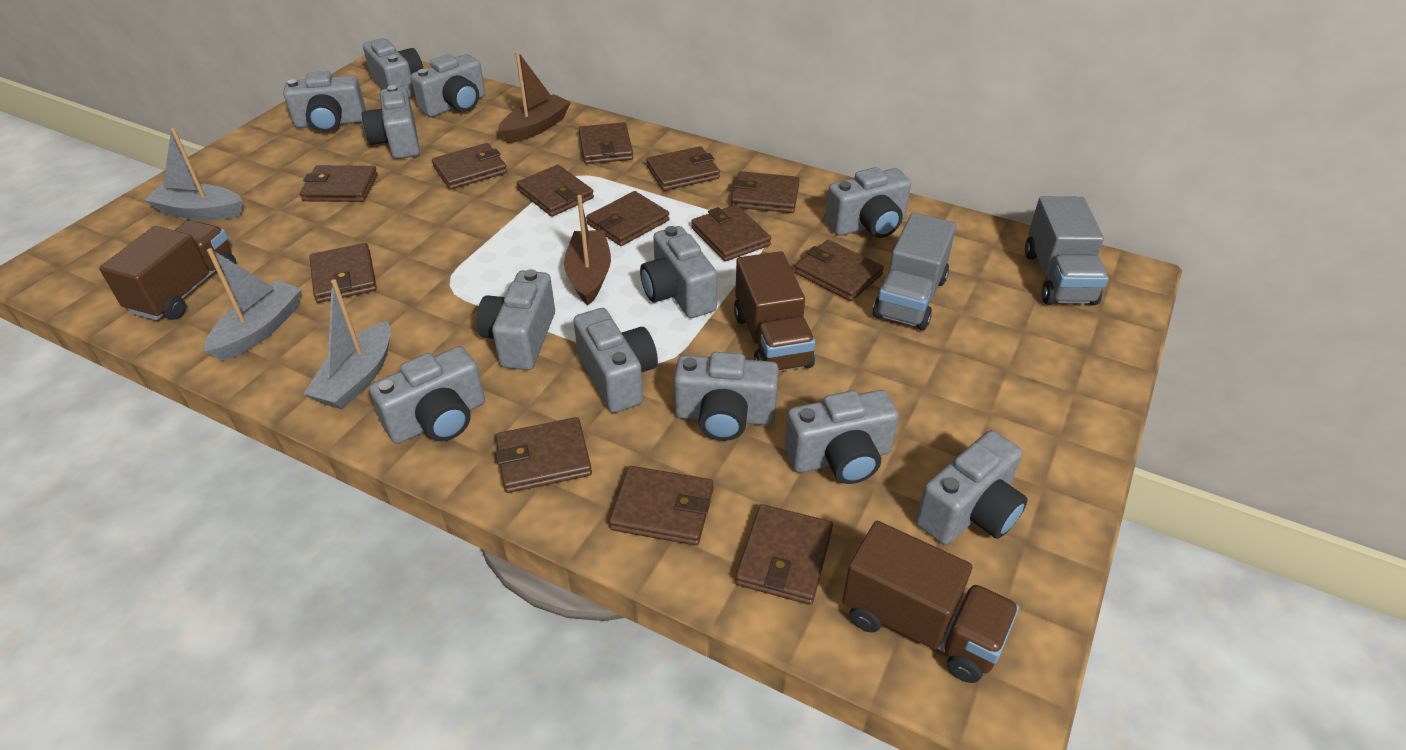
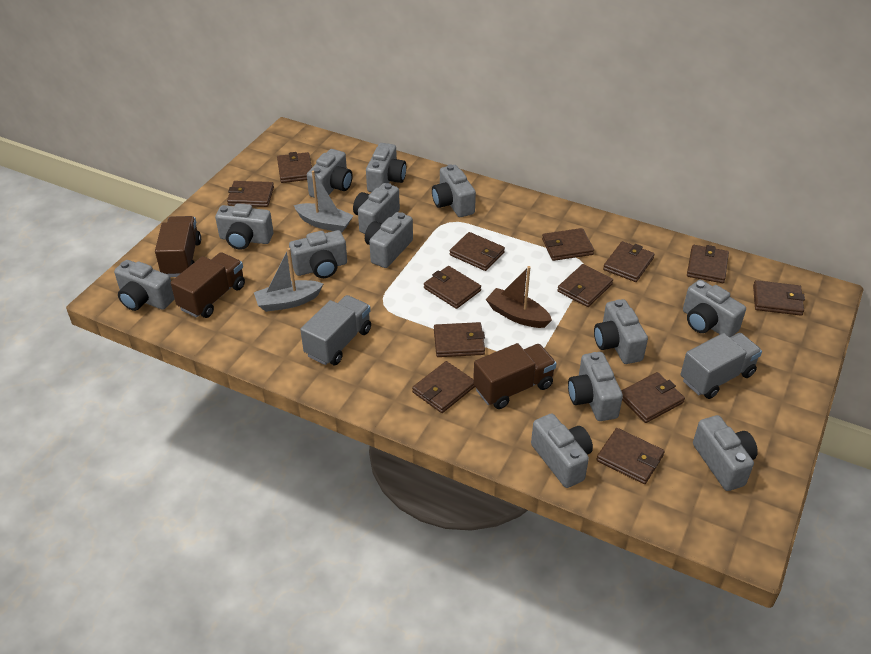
brown boat: 2 -> 1
grey boat: 3 -> 2
grey camera: 12 -> 13

